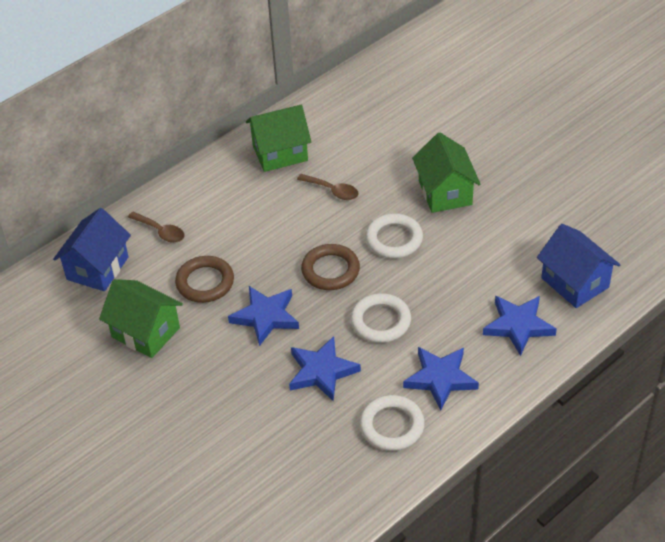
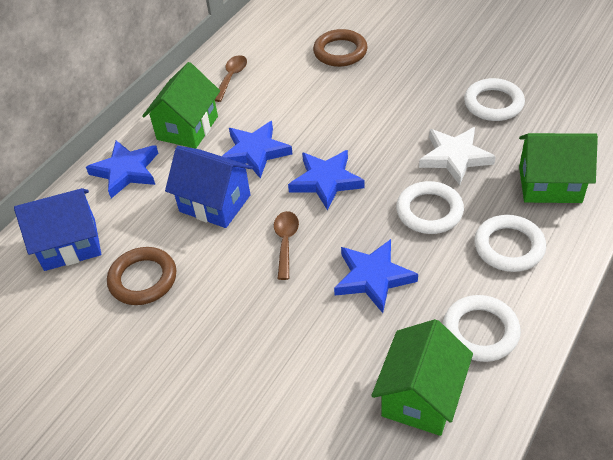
white ring: 3 -> 4
white star: 0 -> 1

